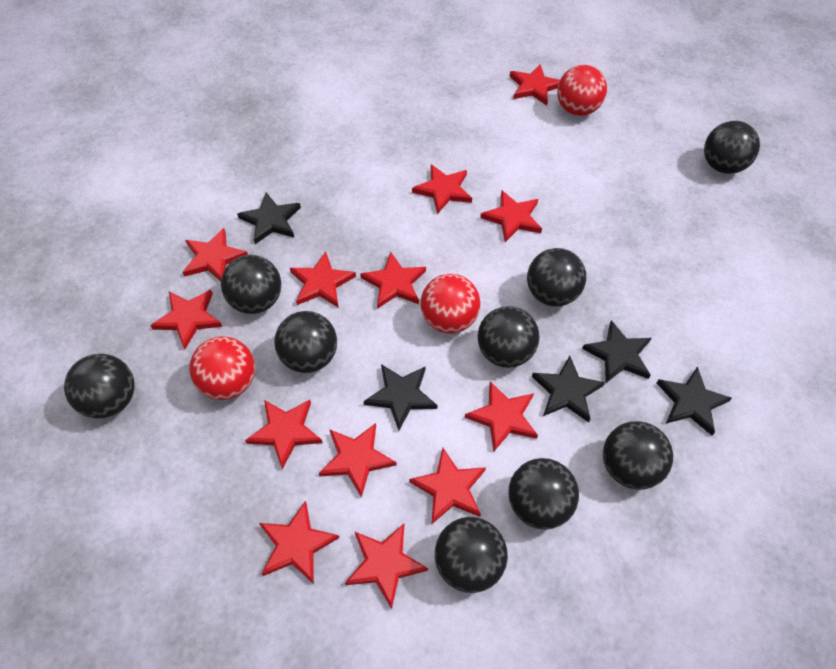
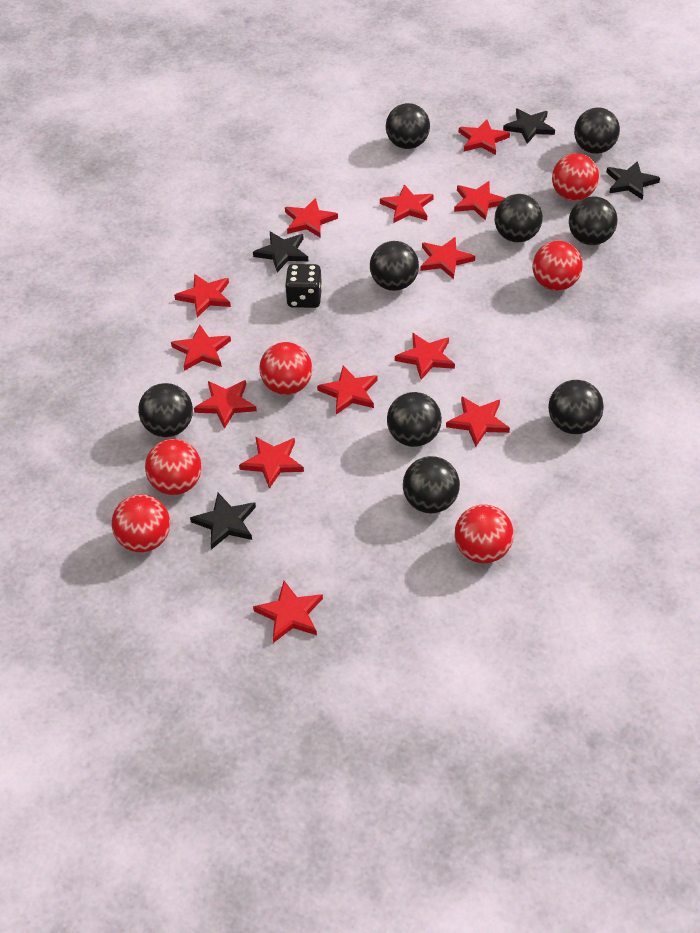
black dice: 0 -> 1
black star: 5 -> 4
red ball: 3 -> 6

